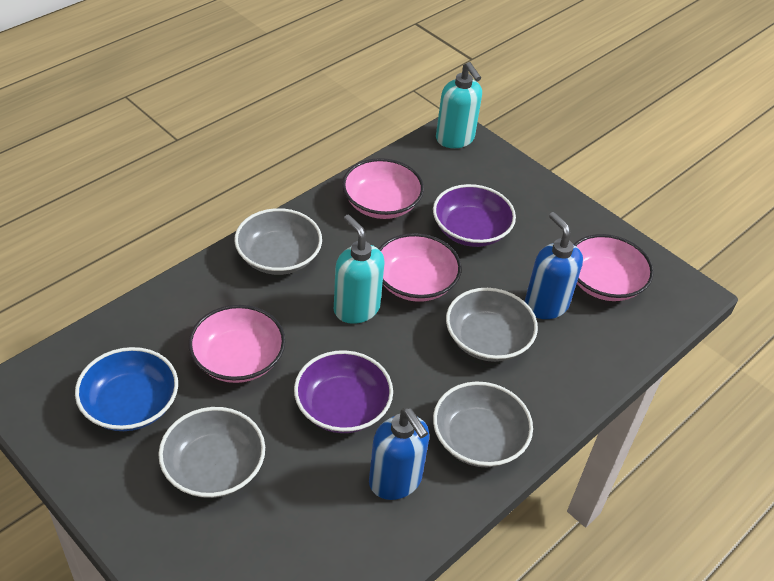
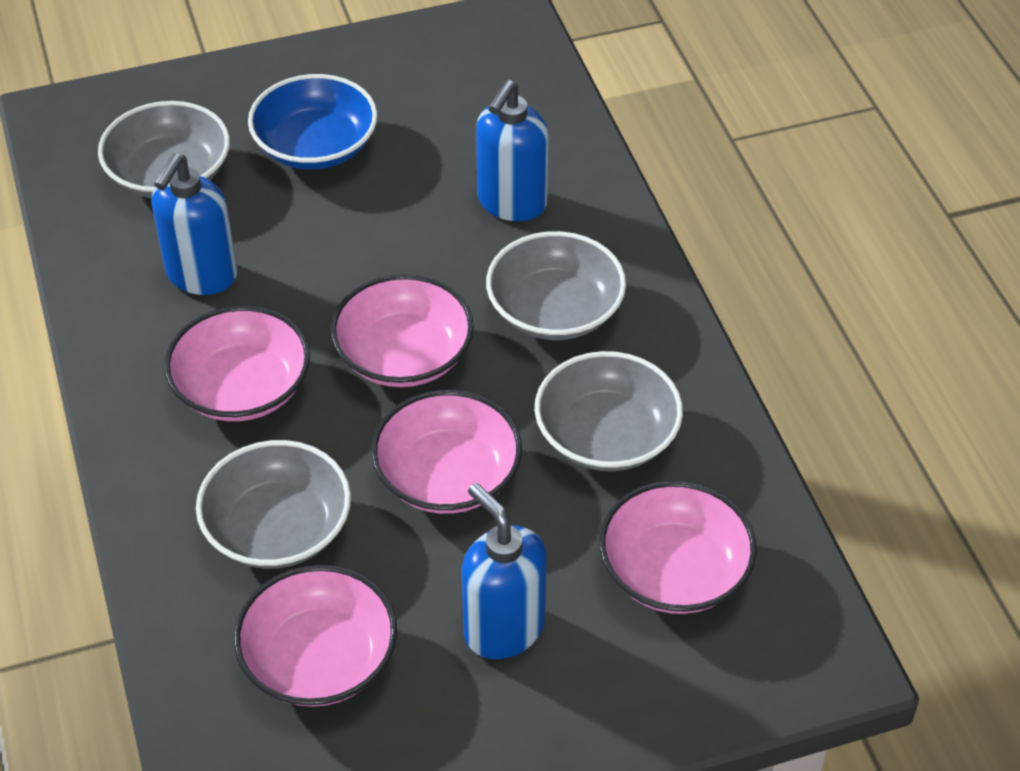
blue soap dispenser: 2 -> 3
pink bowl: 4 -> 5
purple bowl: 2 -> 0
turquoise soap dispenser: 2 -> 0

